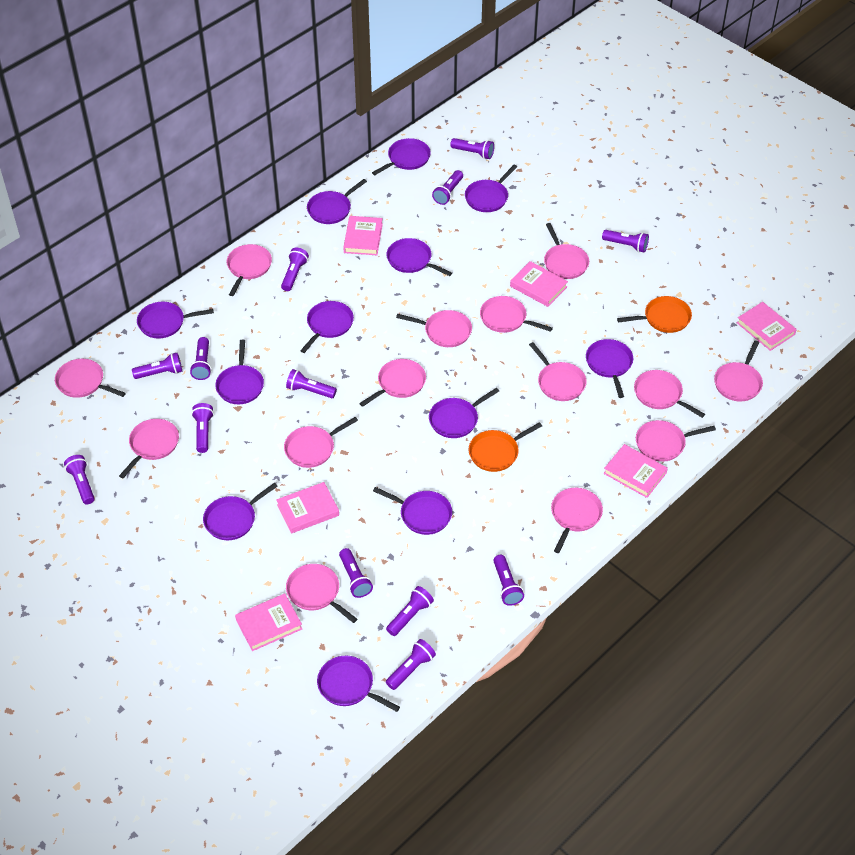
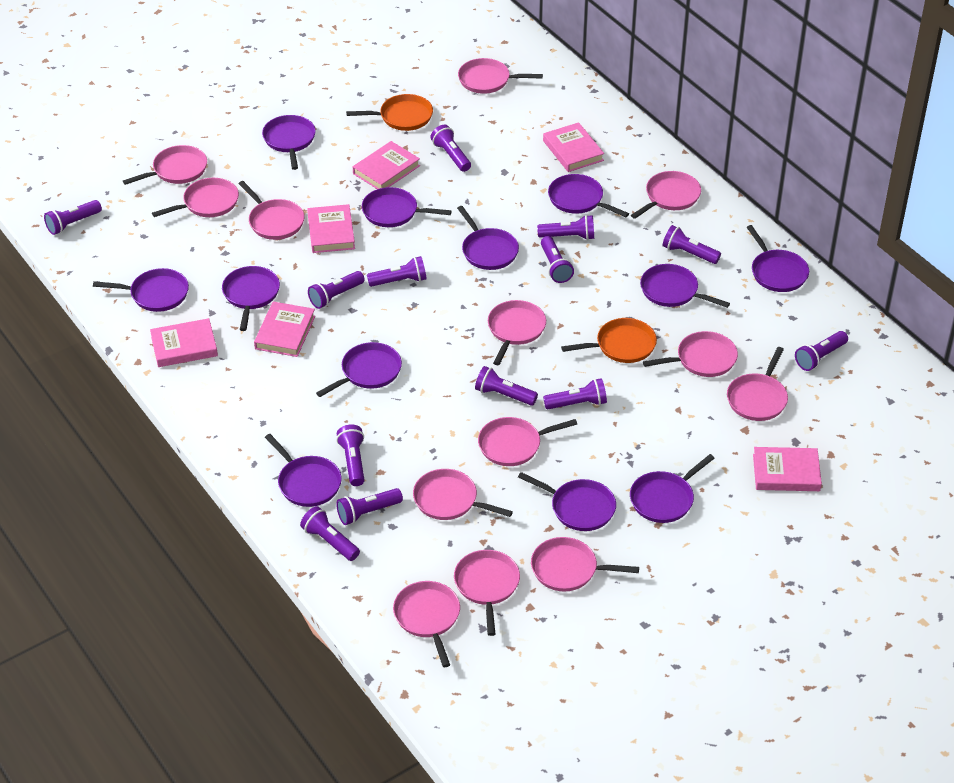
pink pan: 14 -> 13

